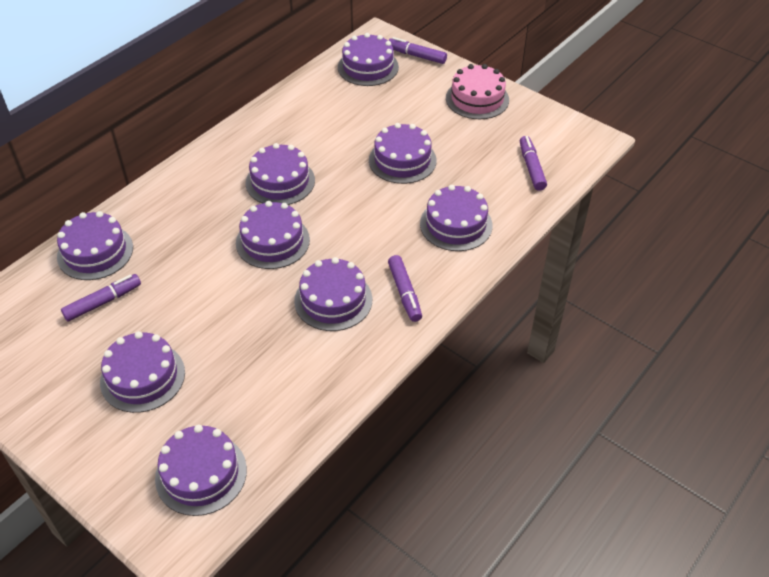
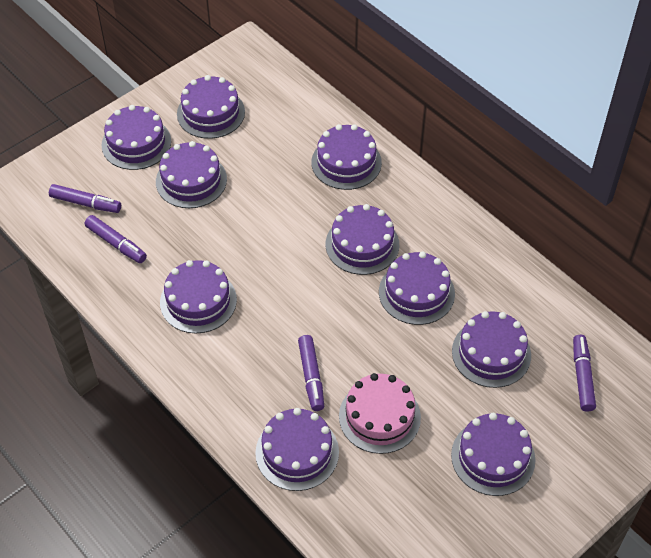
purple cake: 9 -> 10

